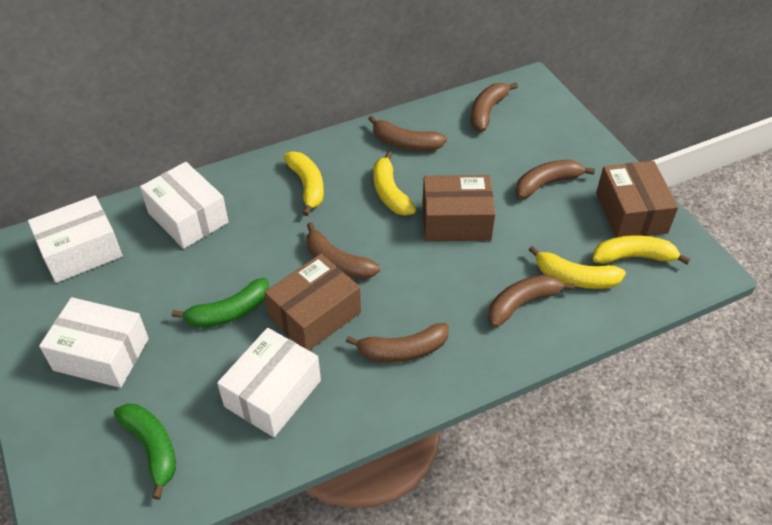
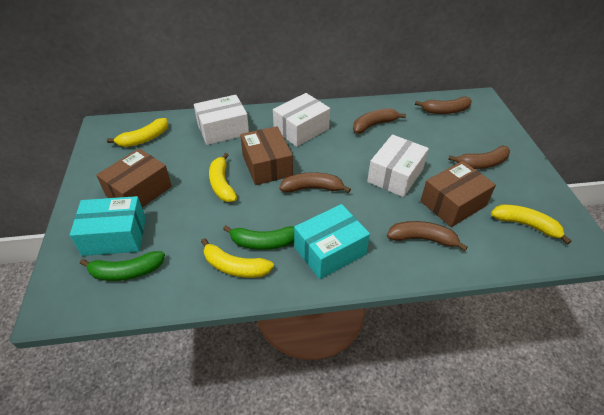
brown banana: 6 -> 5
turquoise box: 0 -> 2
white box: 4 -> 3

